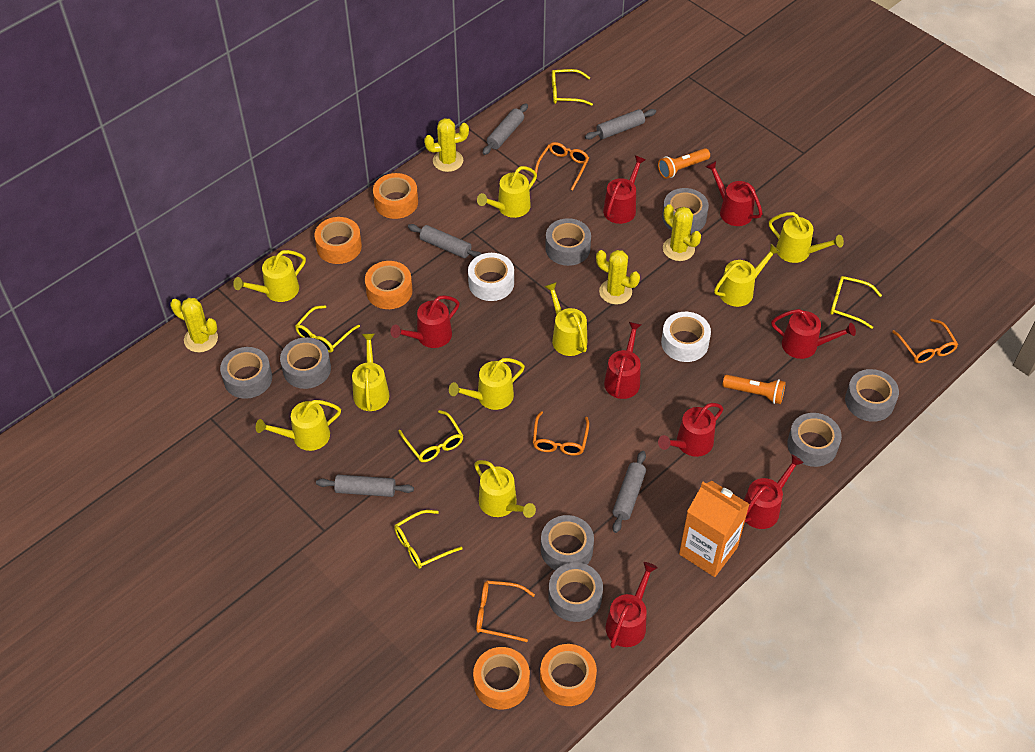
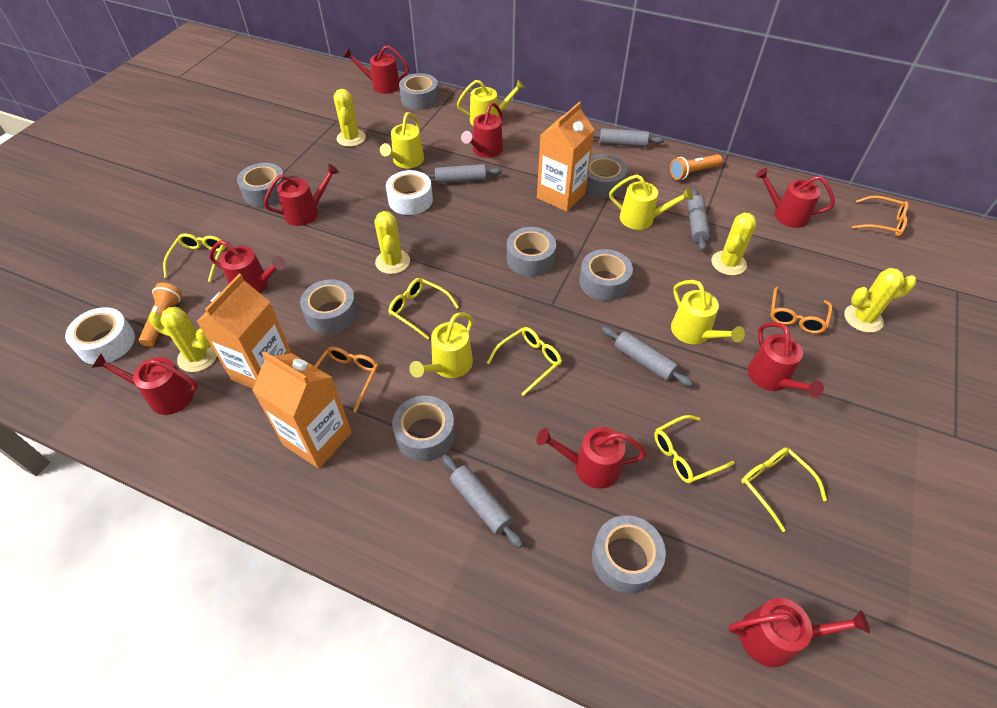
orange carton: 1 -> 3
orange glasses: 4 -> 3
orange tape: 5 -> 0
red watering can: 8 -> 9
yellow cactus: 4 -> 5
yellow watering can: 9 -> 5

